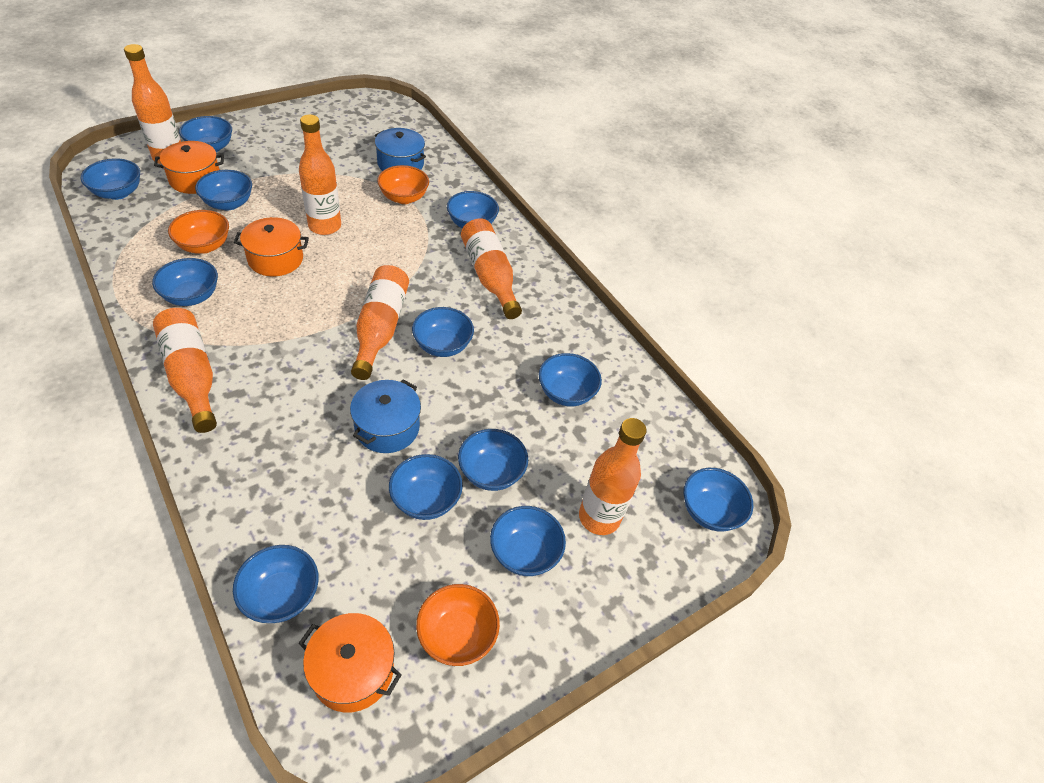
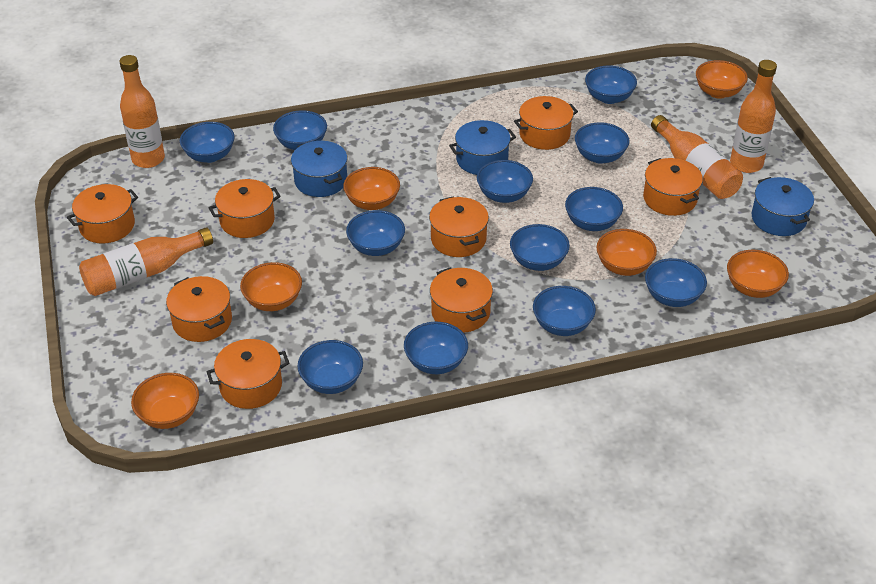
blue pot: 2 -> 3
orange bottle: 6 -> 4
orange bowl: 3 -> 6
orange pot: 3 -> 8

